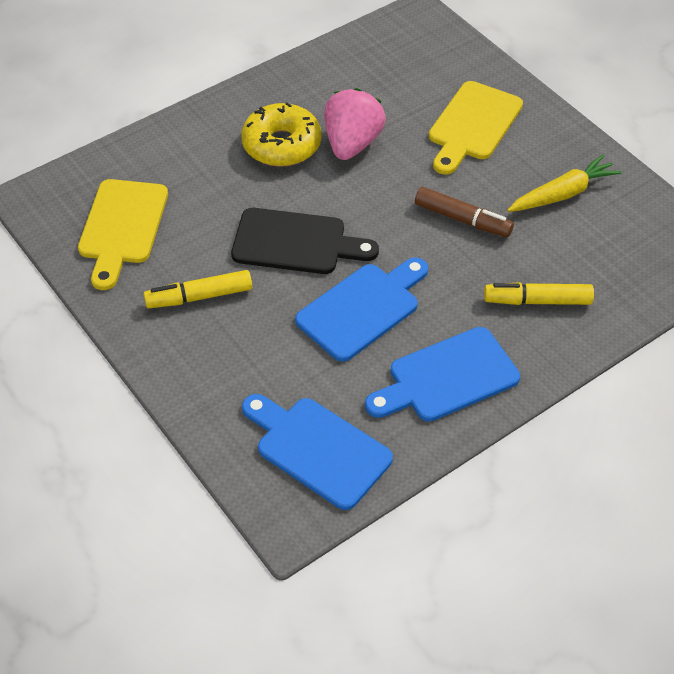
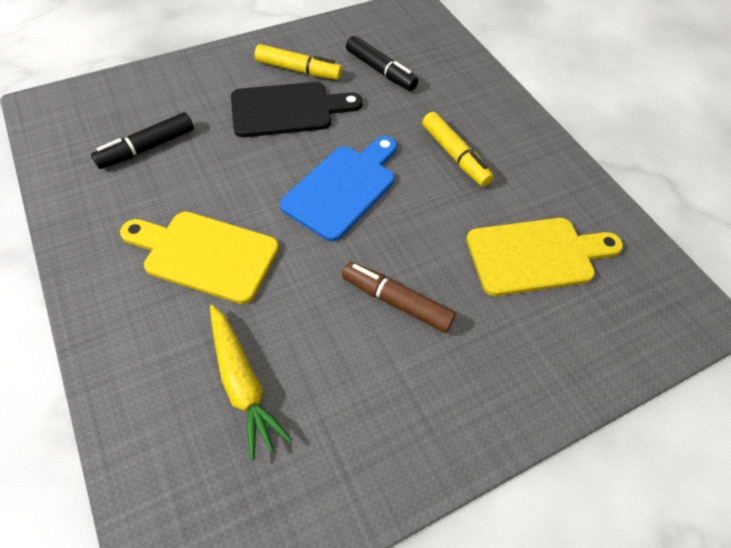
black marker: 0 -> 2
blue cutting board: 3 -> 1
pink strawberry: 1 -> 0
yellow donut: 1 -> 0

